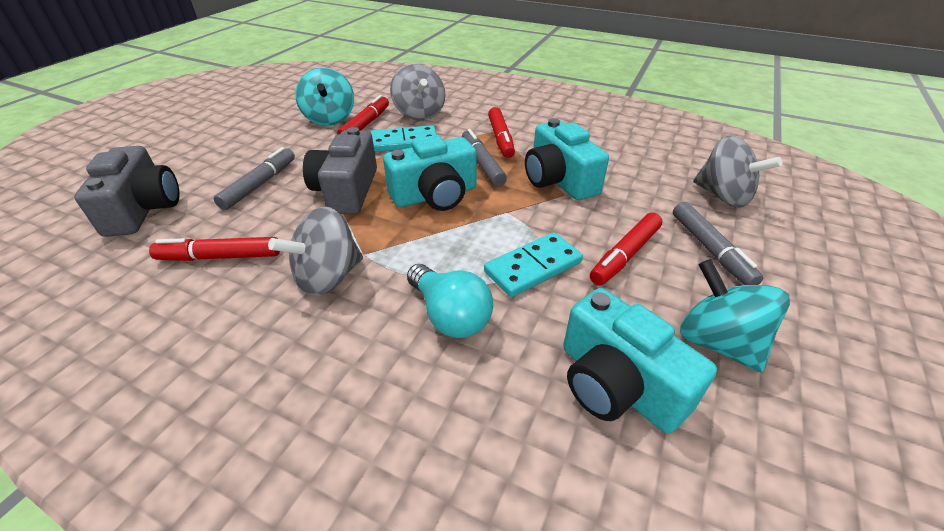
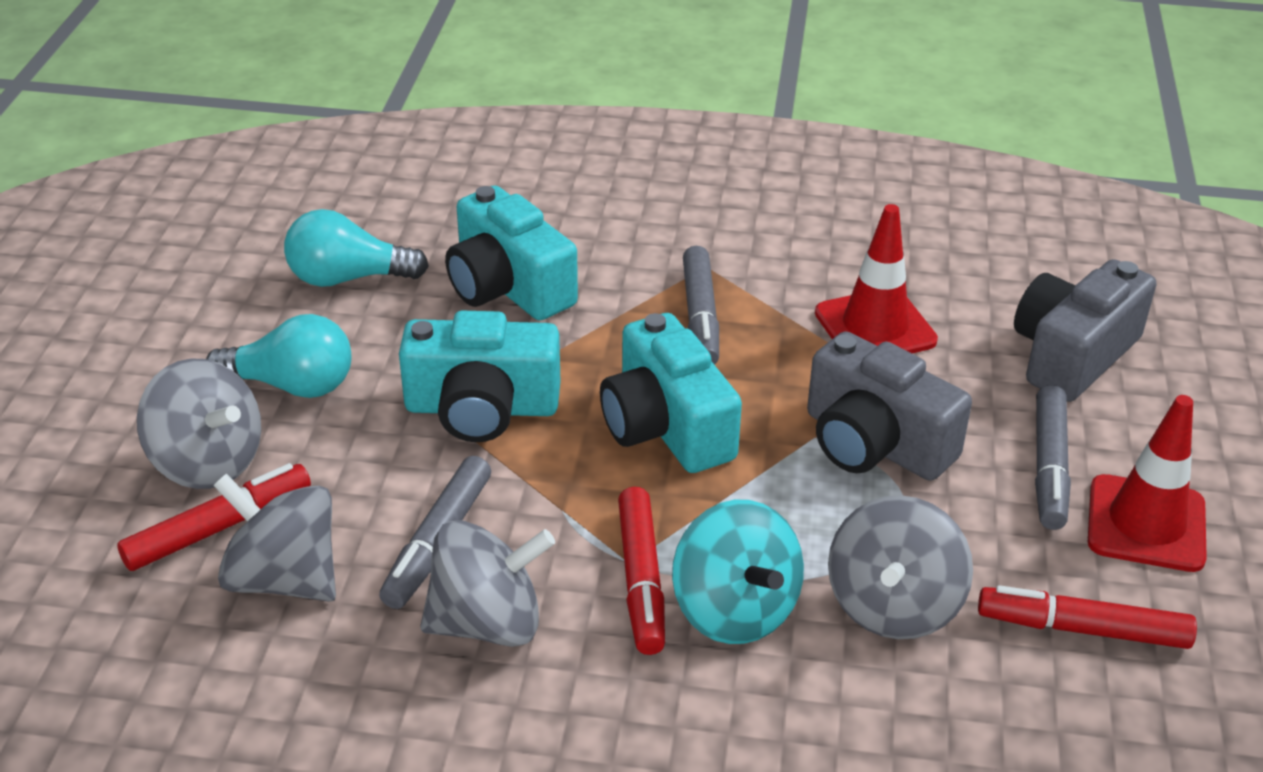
grey spinning top: 3 -> 4
red marker: 4 -> 3
red traffic cone: 0 -> 2
turquoise domino: 2 -> 0
turquoise light bulb: 1 -> 2
turquoise spinning top: 2 -> 1

